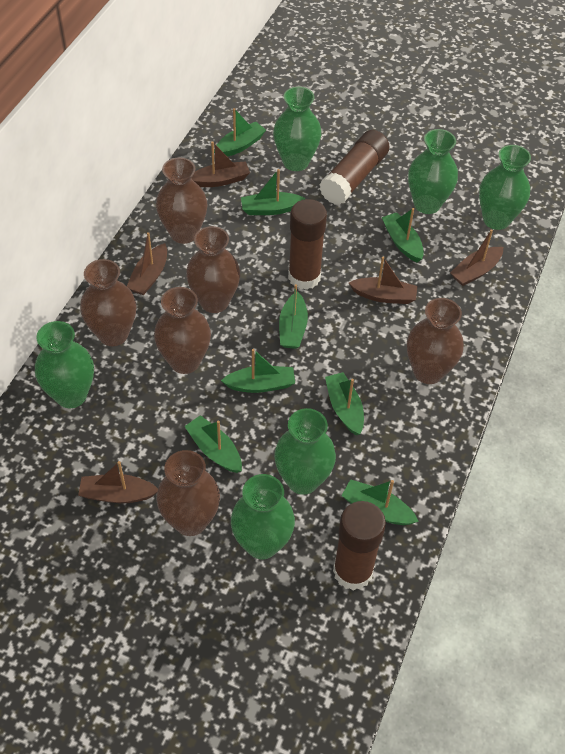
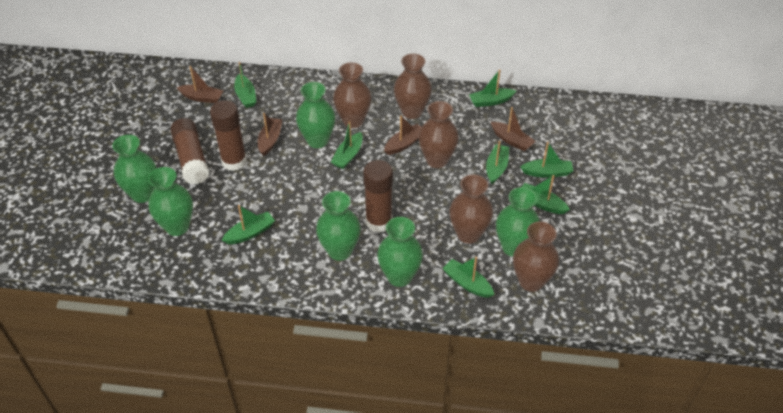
brown boat: 5 -> 4
brown vase: 6 -> 5

